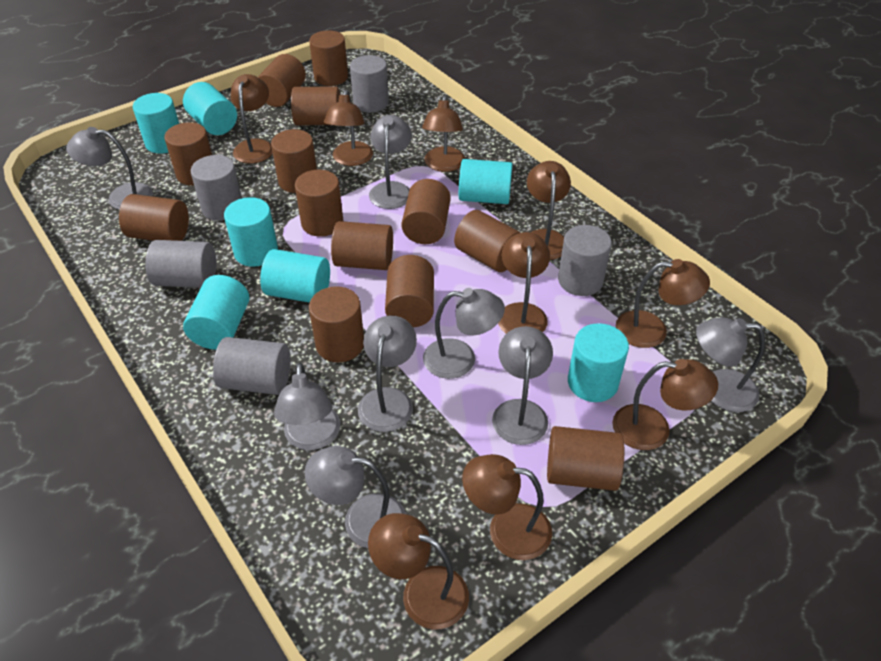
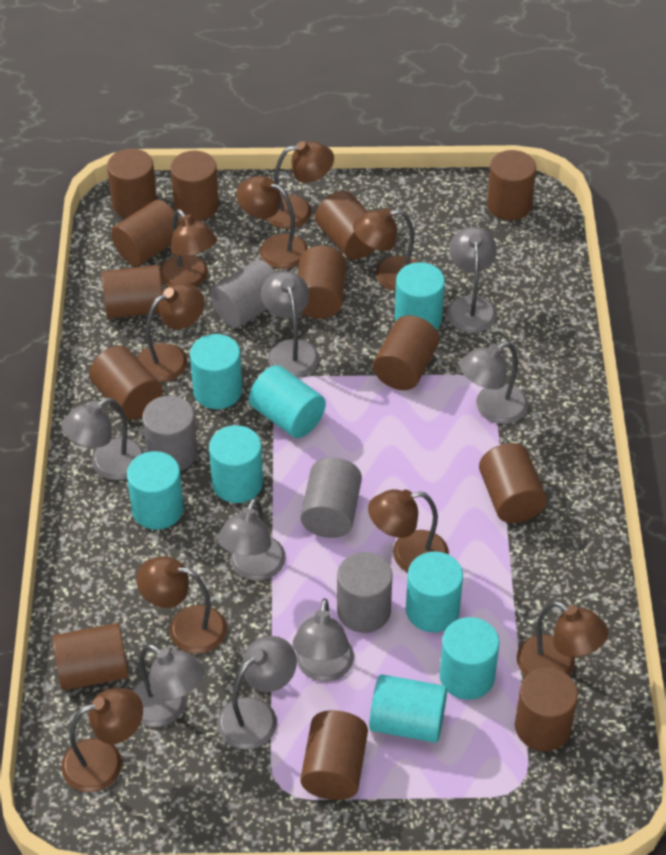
grey cylinder: 5 -> 4
turquoise cylinder: 7 -> 8

